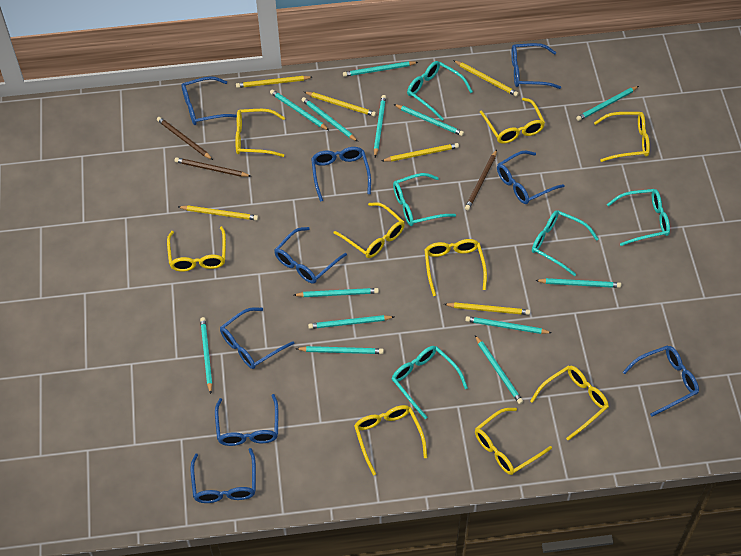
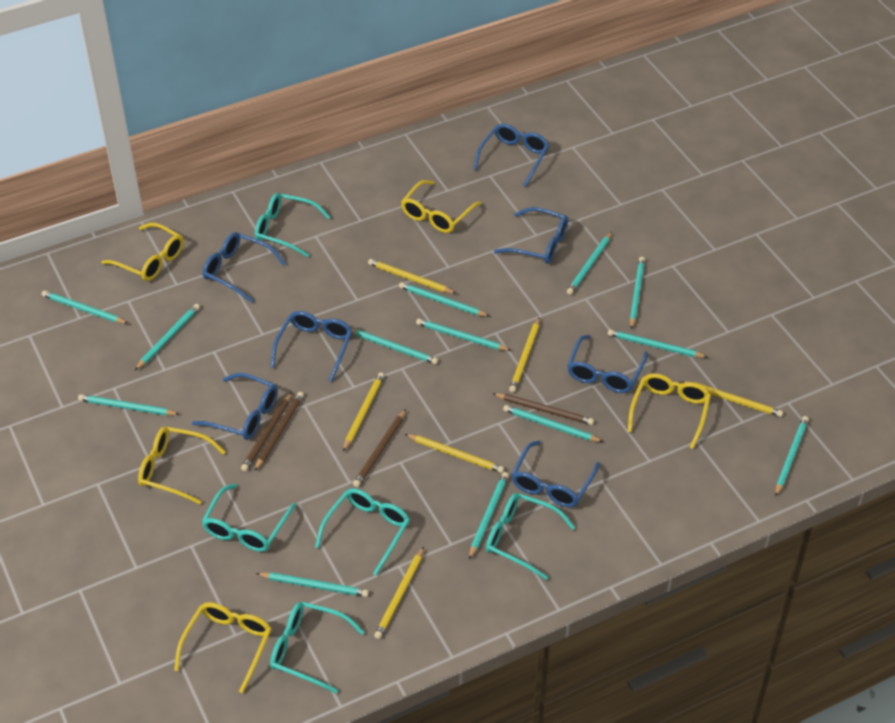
blue glasses: 9 -> 7
brown pencil: 3 -> 4
yellow glasses: 9 -> 5

